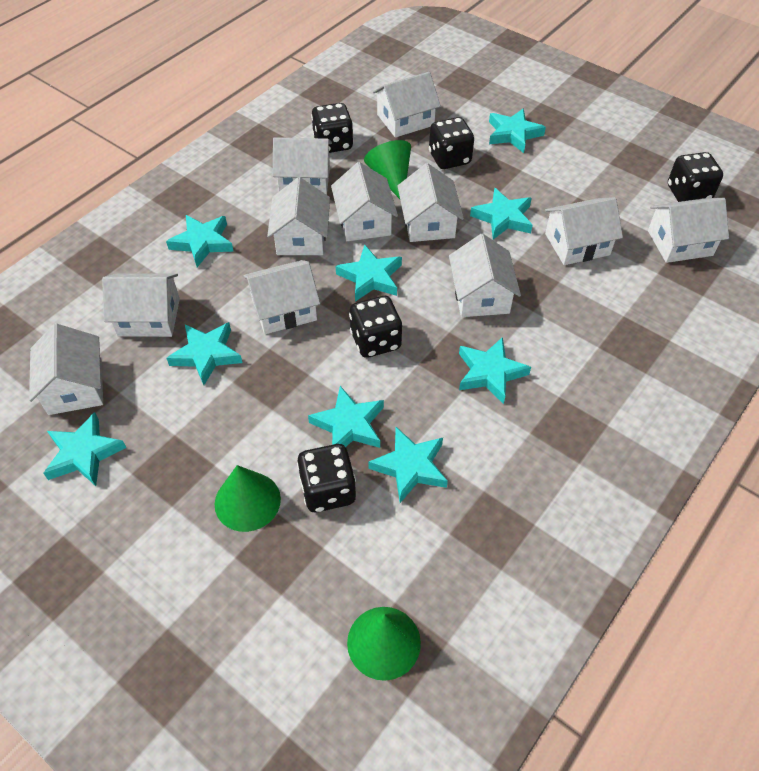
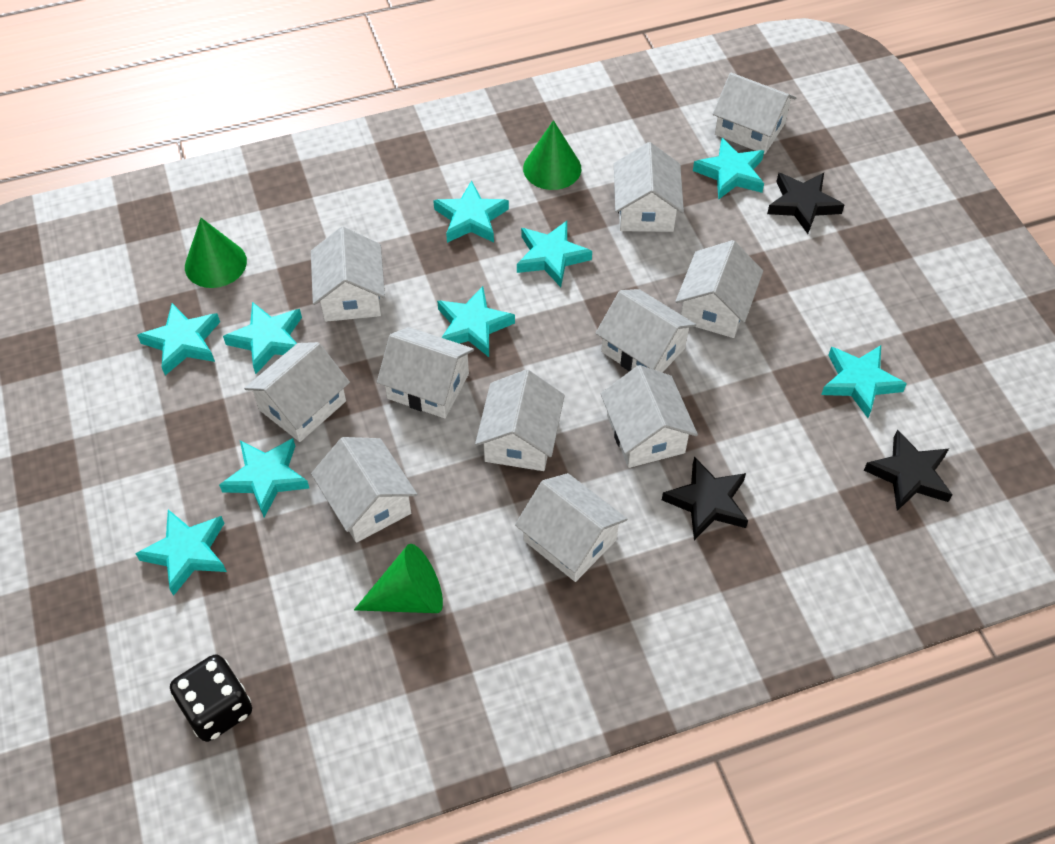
black dice: 5 -> 1
black star: 0 -> 3

